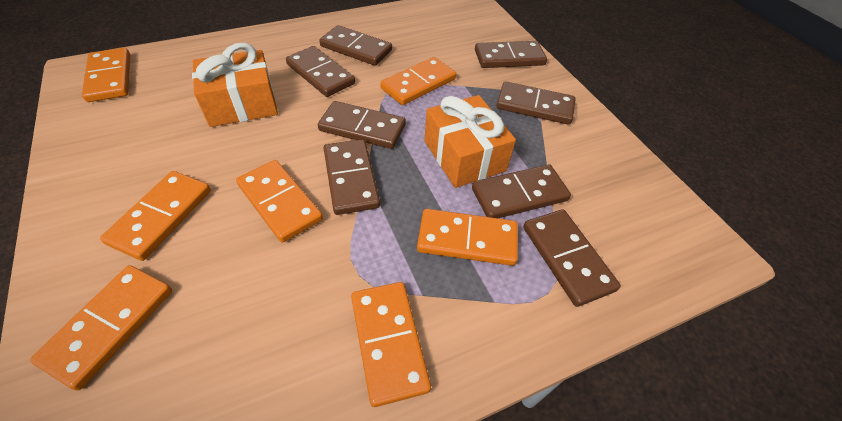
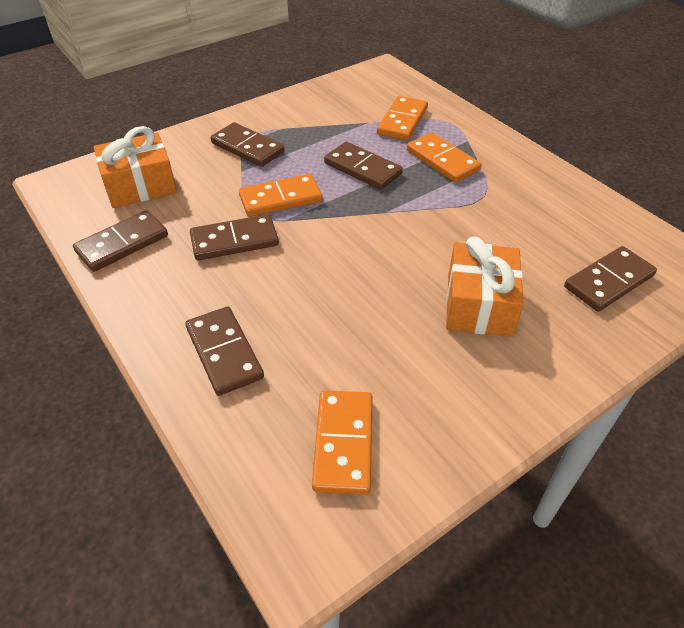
brown domino: 8 -> 6
orange domino: 7 -> 4

